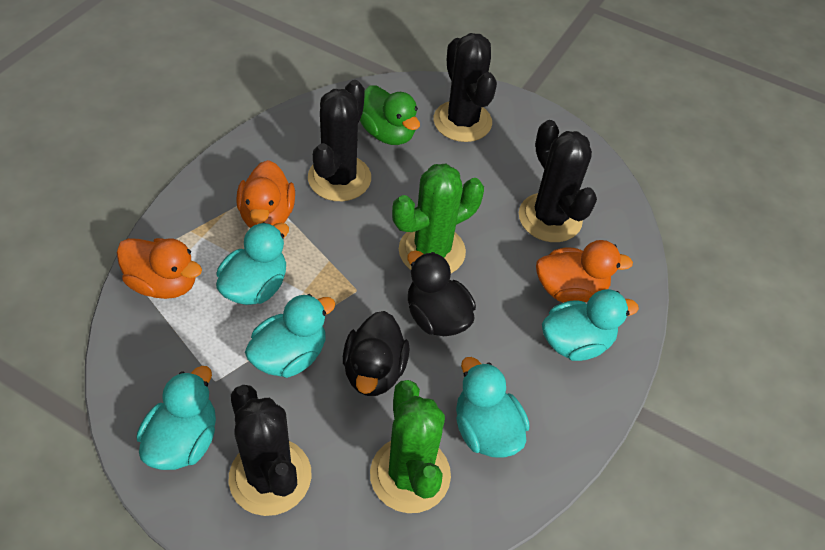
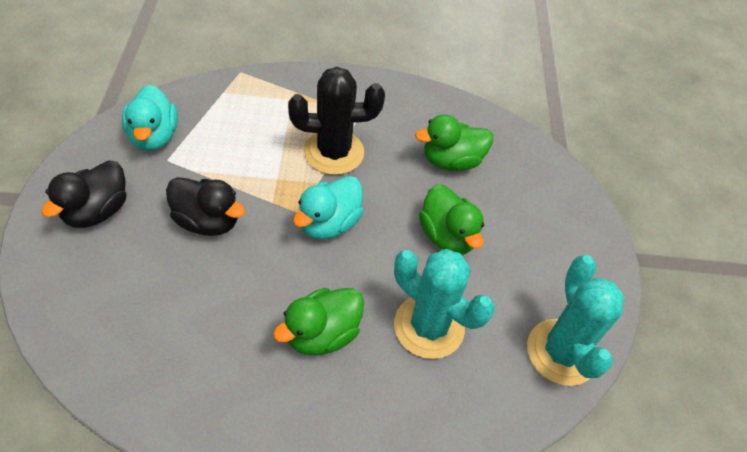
black cactus: 4 -> 1
green cactus: 2 -> 0
green duck: 1 -> 3
orange duck: 3 -> 0
turquoise cactus: 0 -> 2
turquoise duck: 5 -> 2

